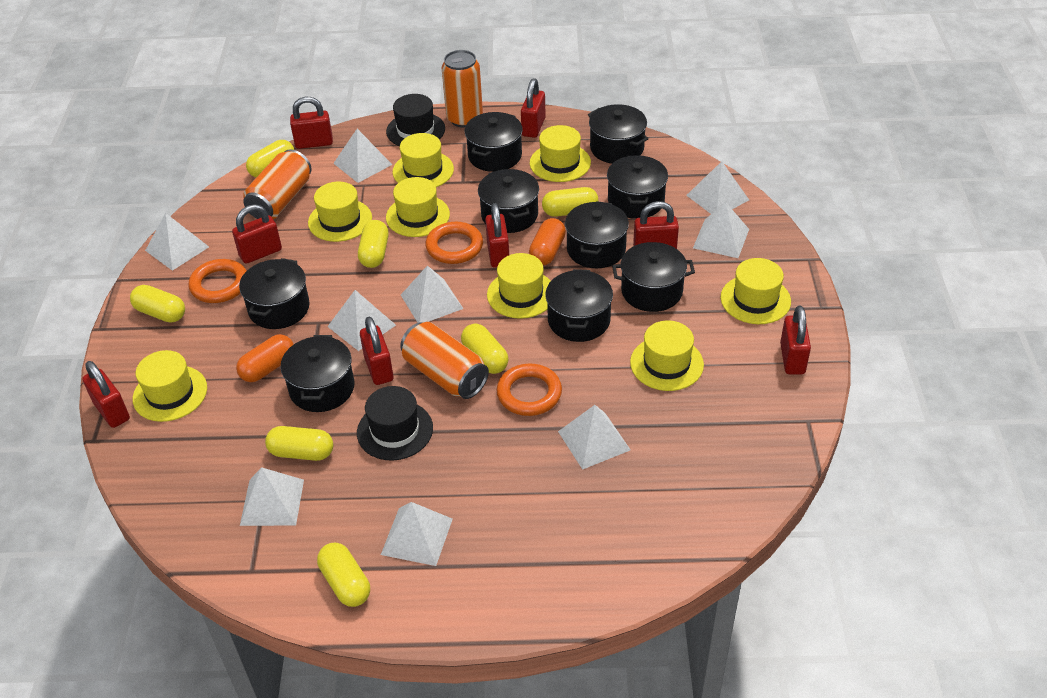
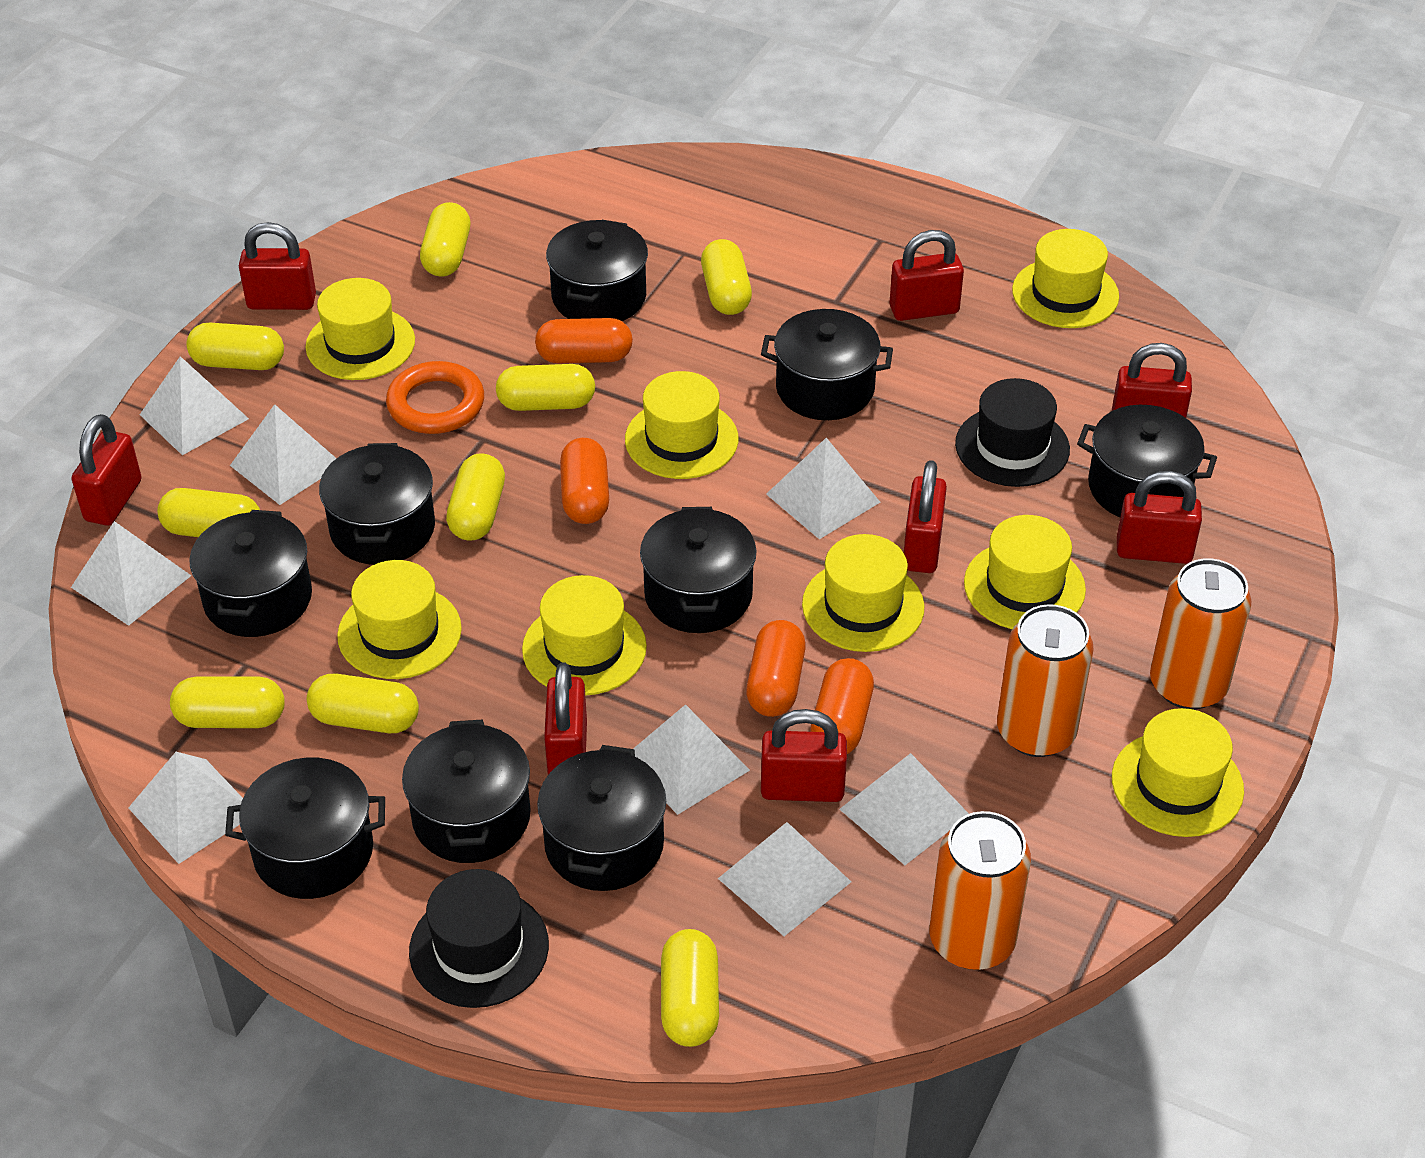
orange capsule: 2 -> 4
orange ring: 3 -> 1
white pyramid: 9 -> 8
yellow capsule: 7 -> 9

